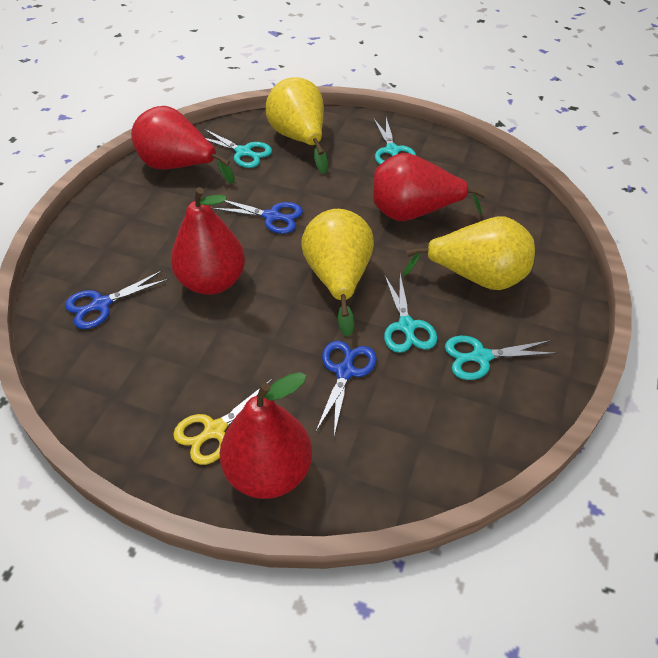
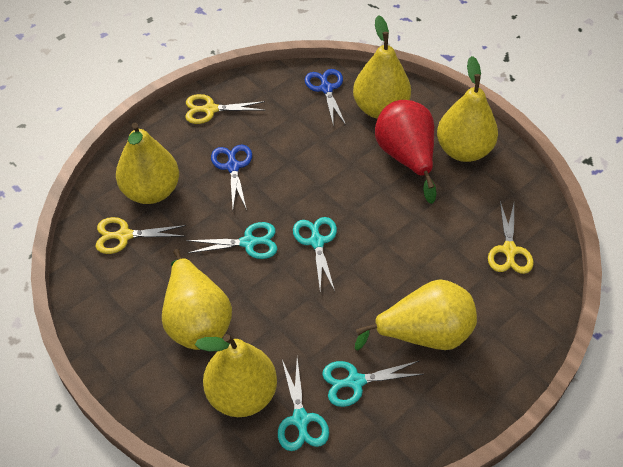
blue scissors: 3 -> 2
red pear: 4 -> 1
yellow pear: 3 -> 6
yellow scissors: 1 -> 3

